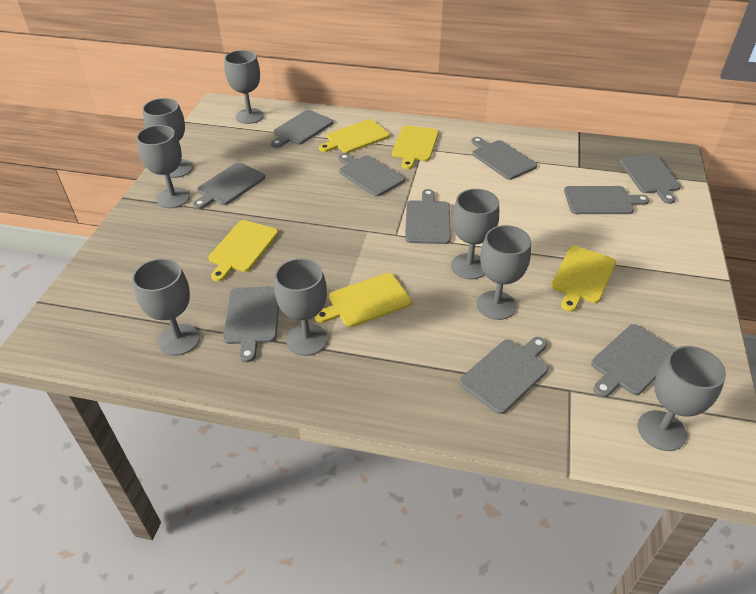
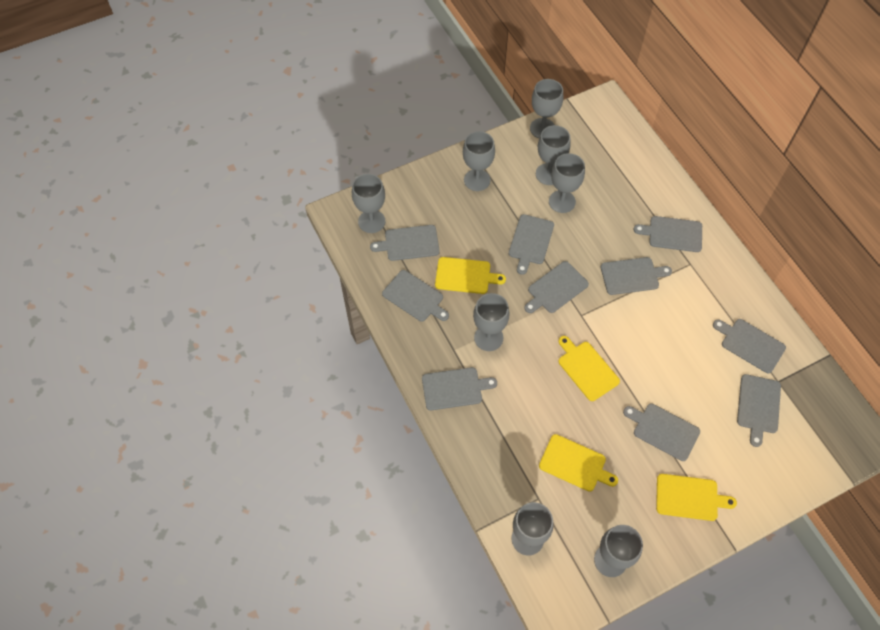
yellow cutting board: 5 -> 4

